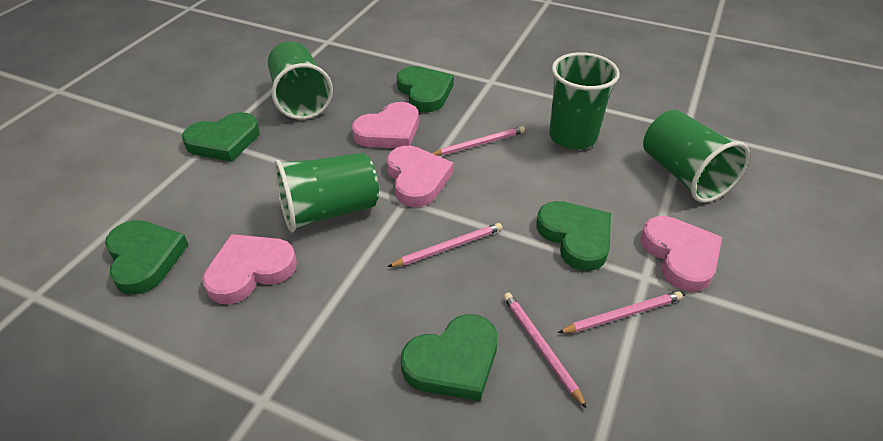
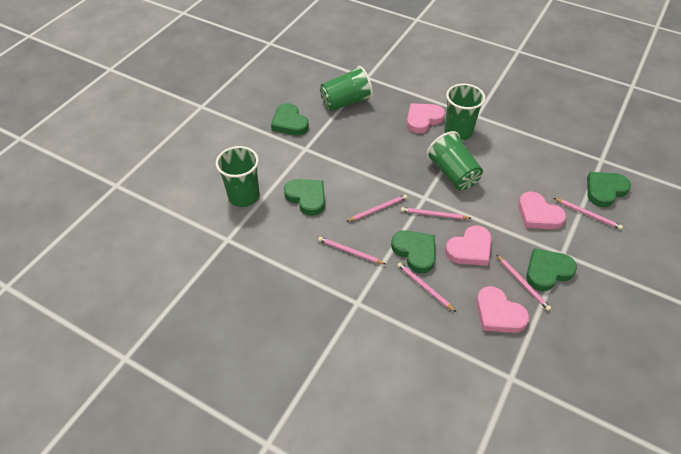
pink pencil: 4 -> 6

